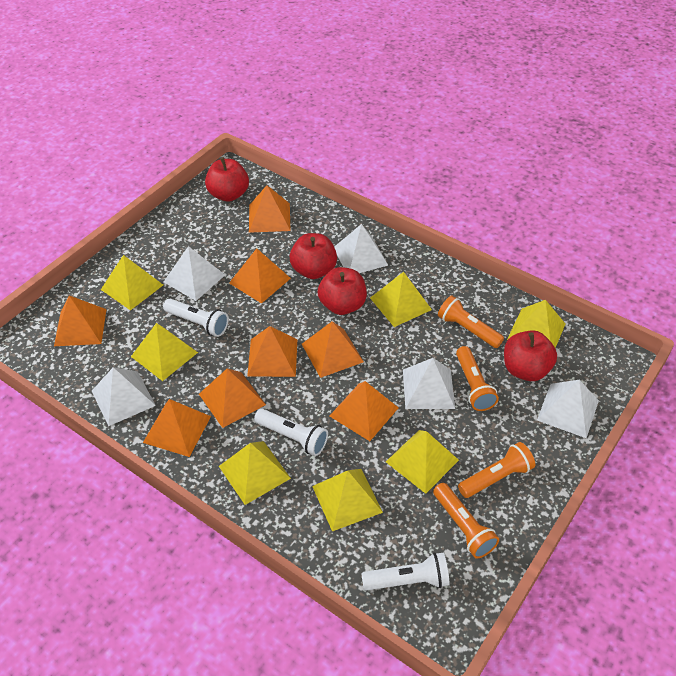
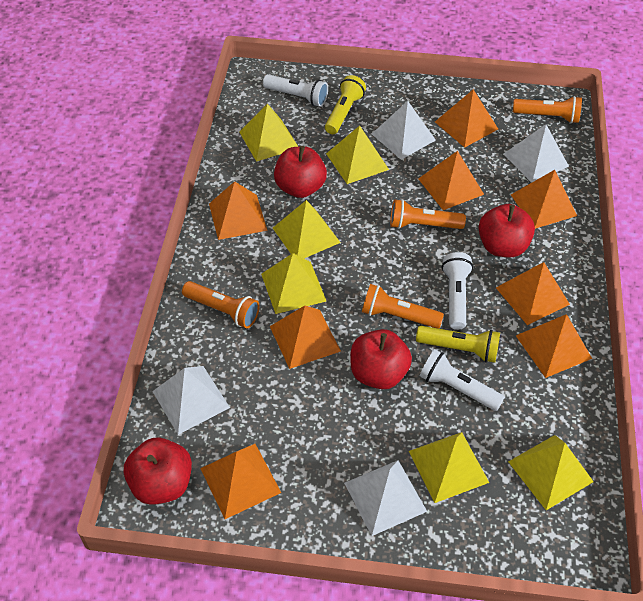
white pyramid: 5 -> 4
yellow flashlight: 0 -> 2
yellow pyramid: 7 -> 6

